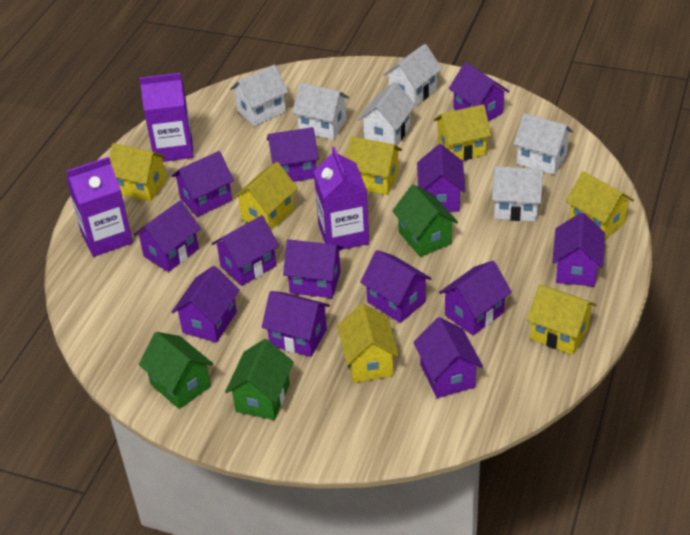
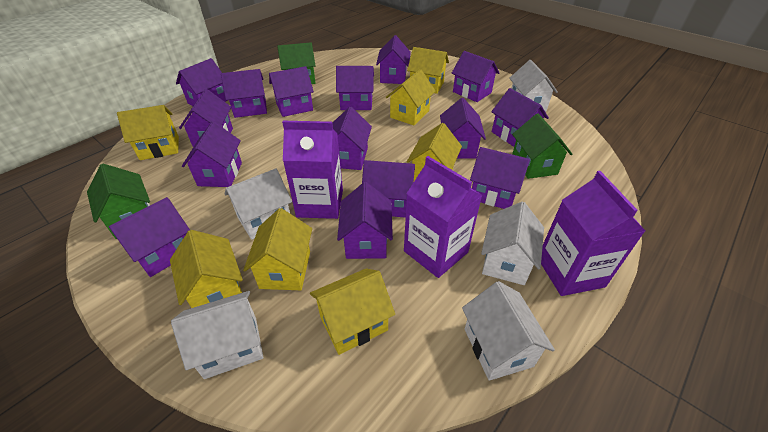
purple house: 13 -> 15
white house: 6 -> 5

